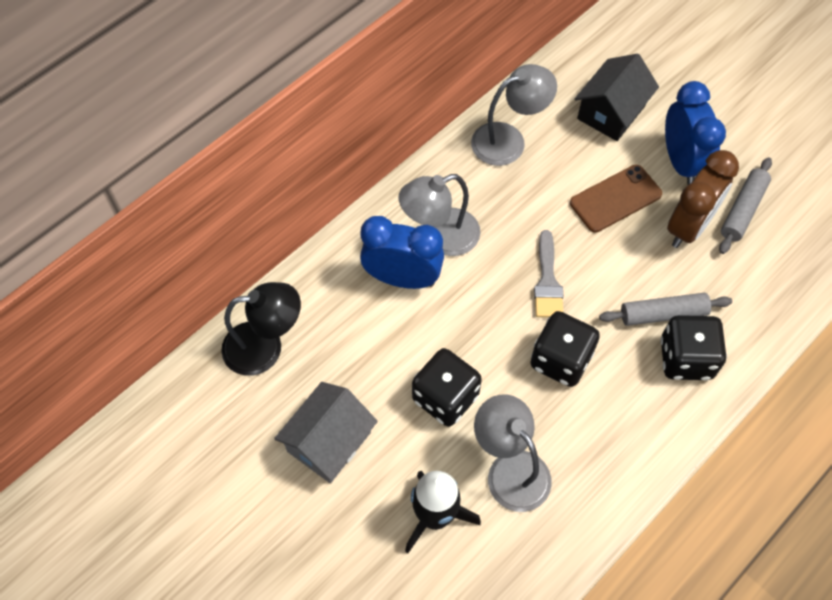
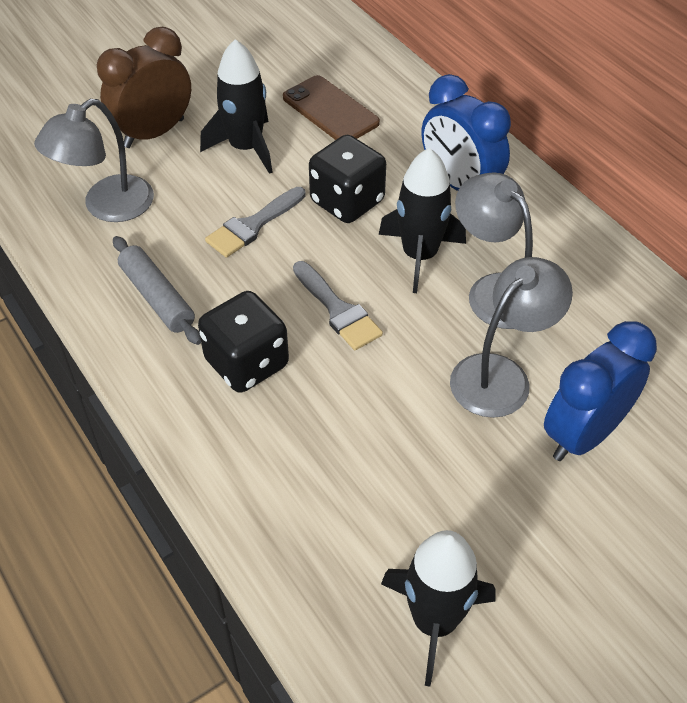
black dice: 3 -> 2
black house: 1 -> 0
black lamp: 1 -> 0
black rocket: 1 -> 3
grey brush: 1 -> 2
grey house: 1 -> 0
grey rolling pin: 2 -> 1

